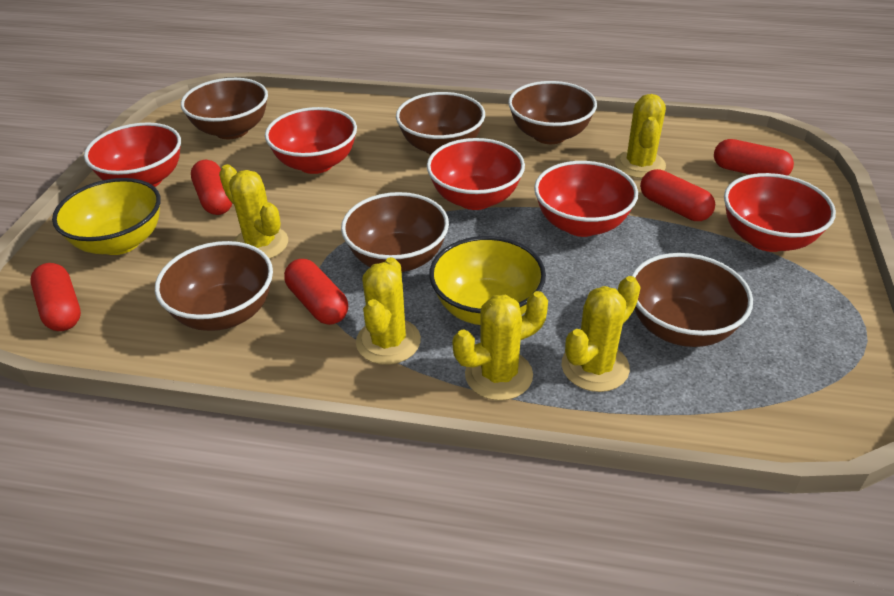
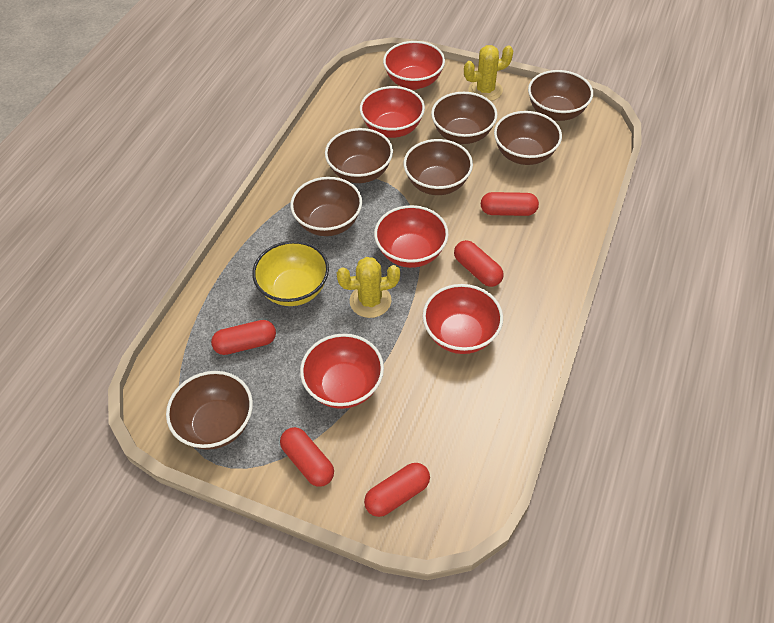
brown bowl: 6 -> 7
yellow bowl: 2 -> 1
yellow cactus: 5 -> 2

